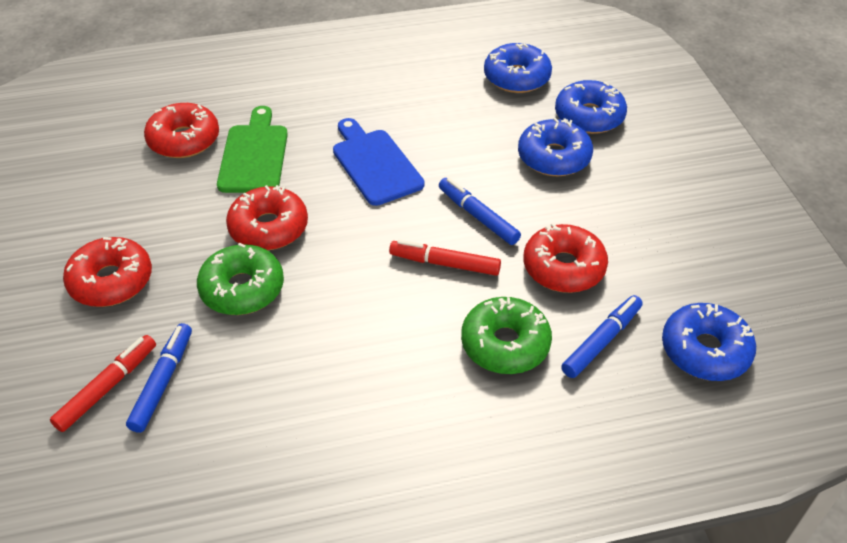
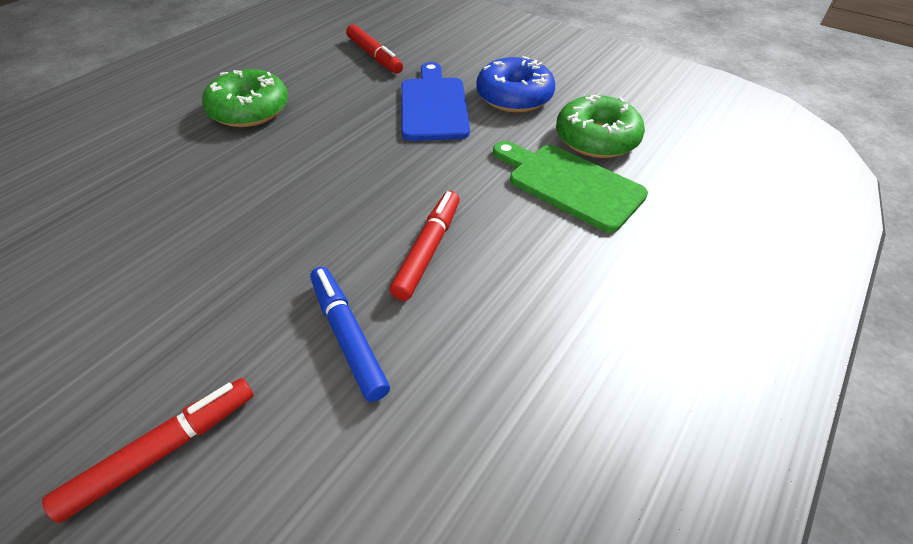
blue donut: 4 -> 1
blue marker: 3 -> 1
red donut: 4 -> 0
red marker: 2 -> 3

